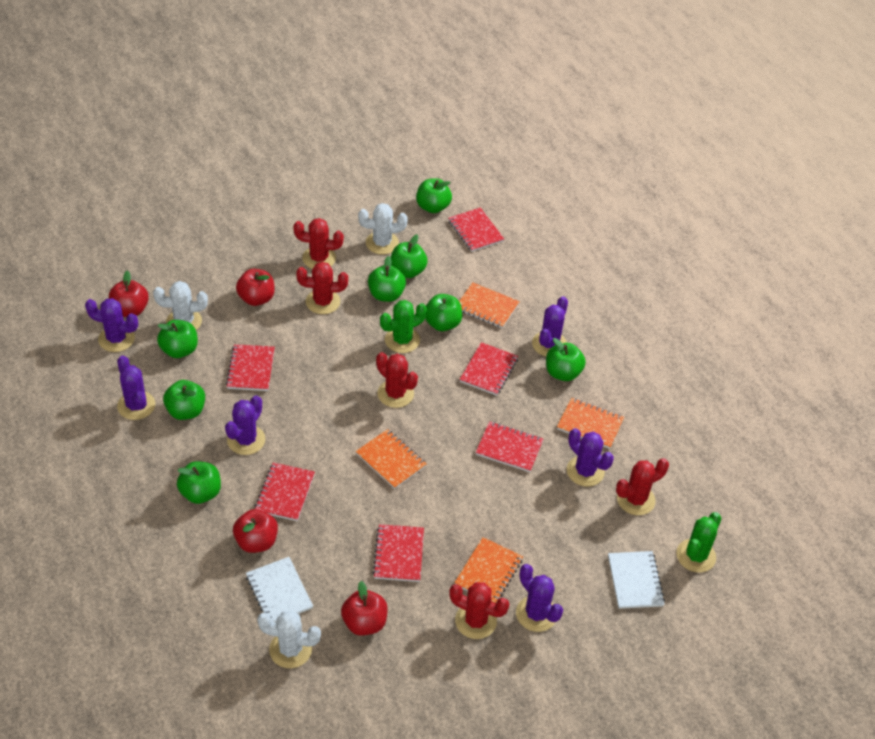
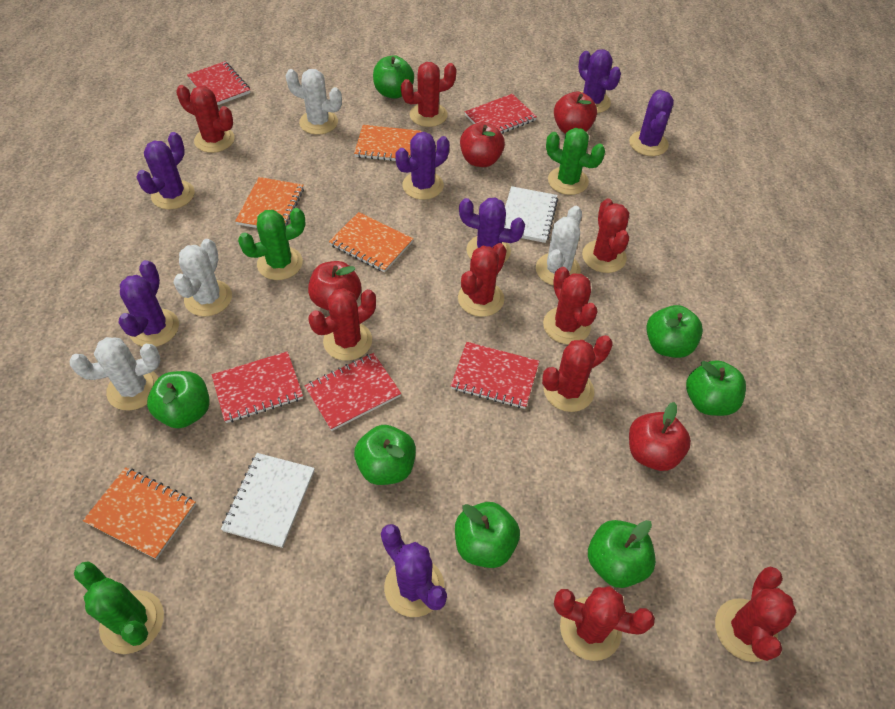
green apple: 8 -> 7
green cactus: 2 -> 3
purple cactus: 6 -> 7
red cactus: 5 -> 9
red notebook: 6 -> 5
white cactus: 3 -> 4

